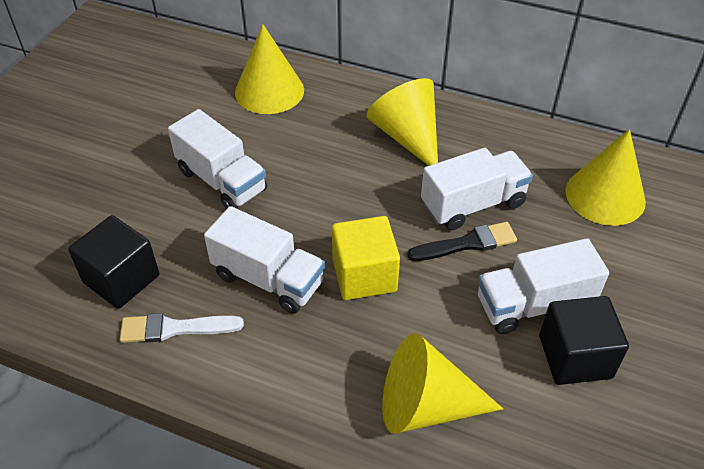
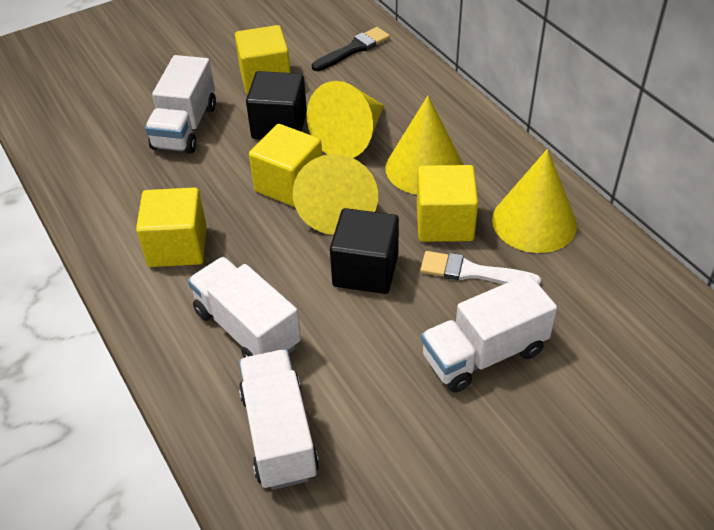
yellow cube: 1 -> 4

